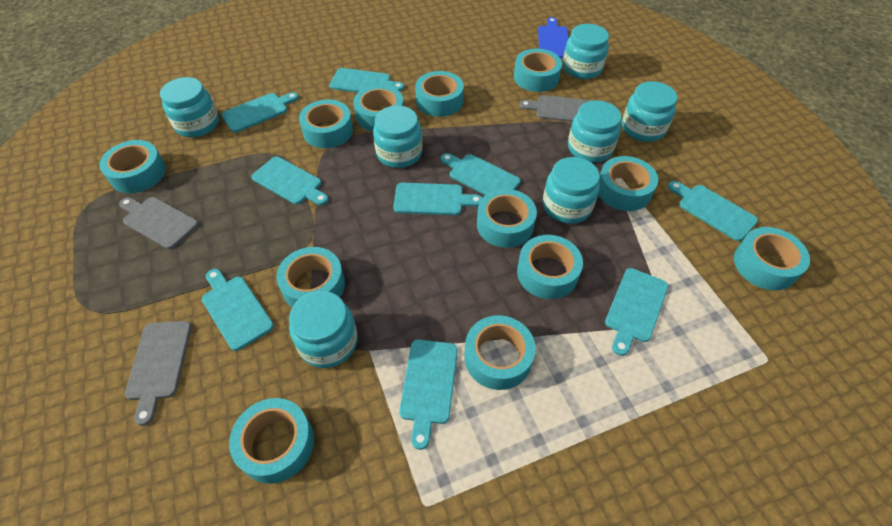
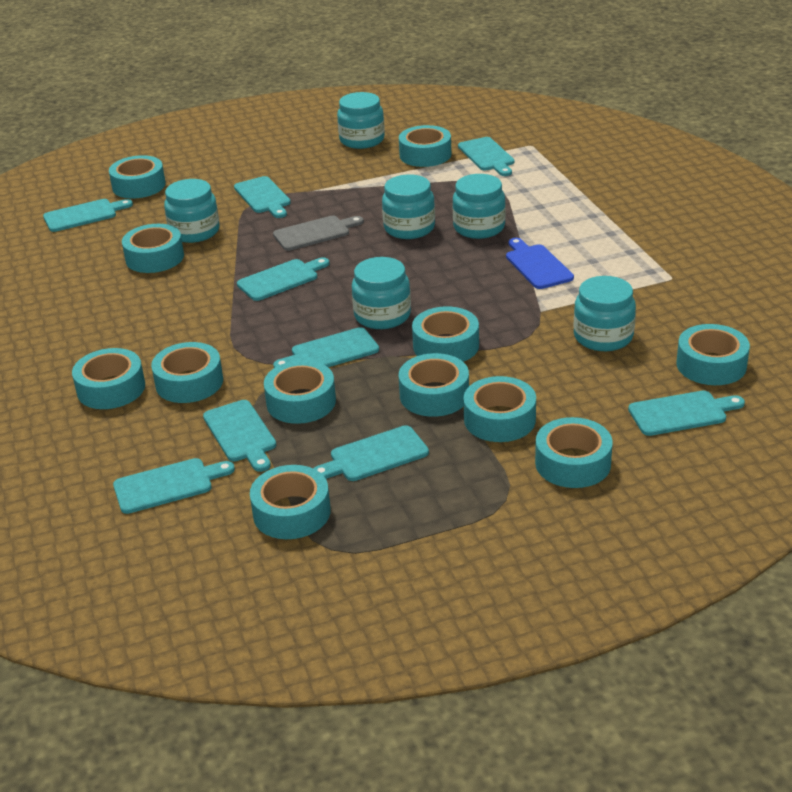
grey cutting board: 3 -> 1
turquoise jar: 7 -> 6

